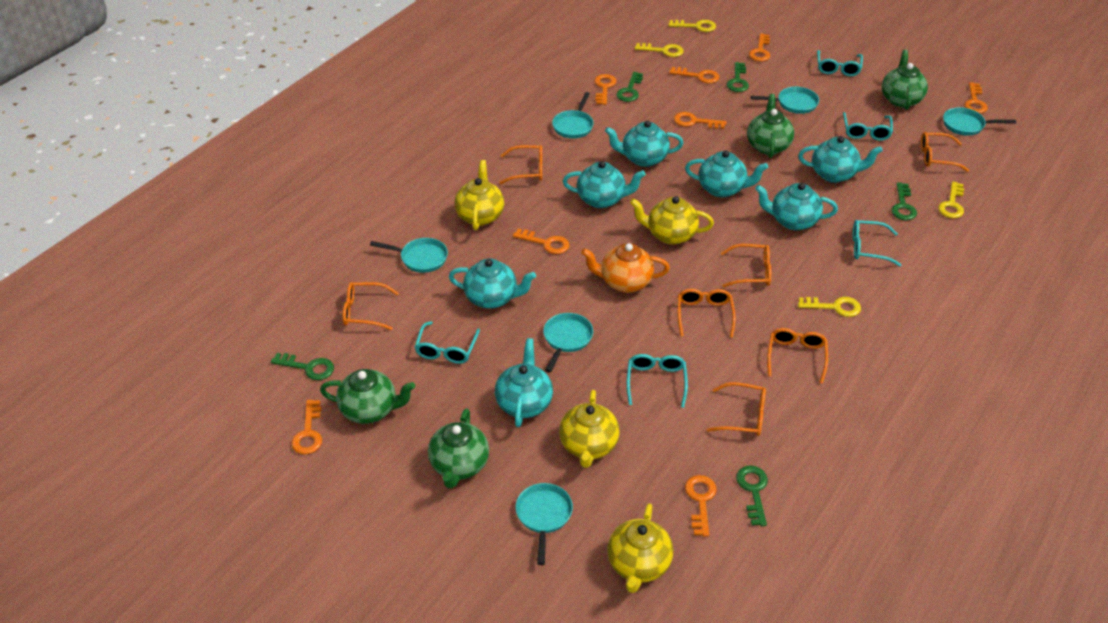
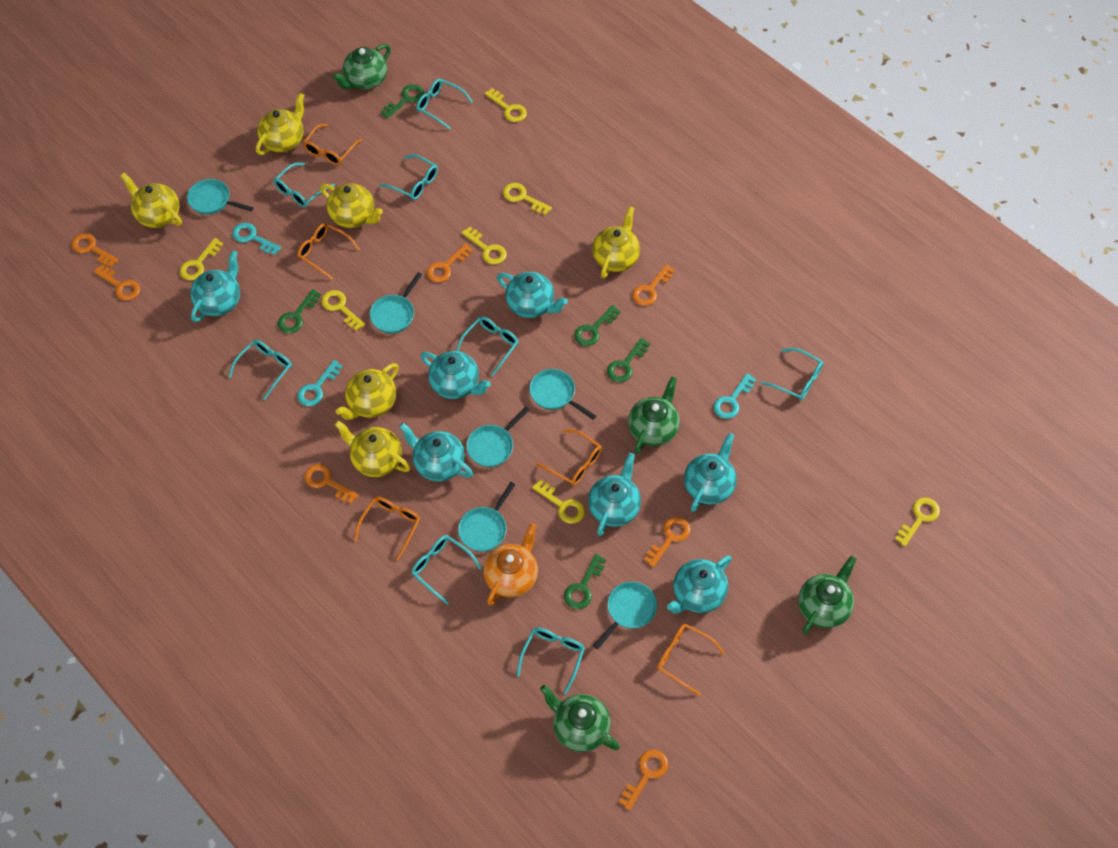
orange glasses: 7 -> 5
orange key: 8 -> 7
turquoise glasses: 5 -> 8
turquoise key: 0 -> 3
yellow key: 4 -> 7
yellow teapot: 4 -> 6

